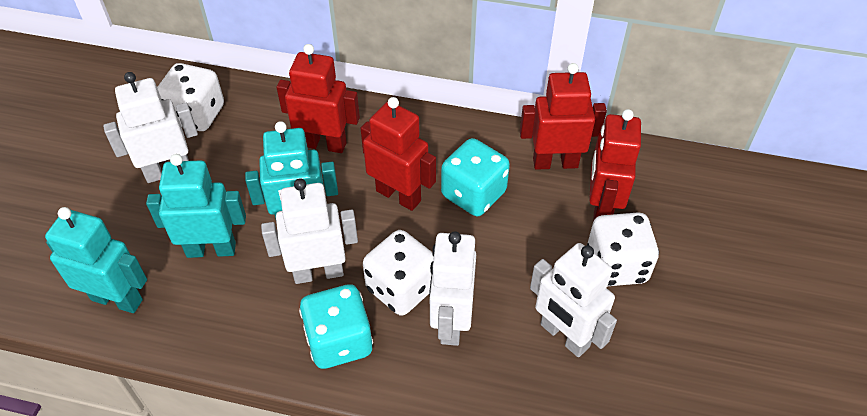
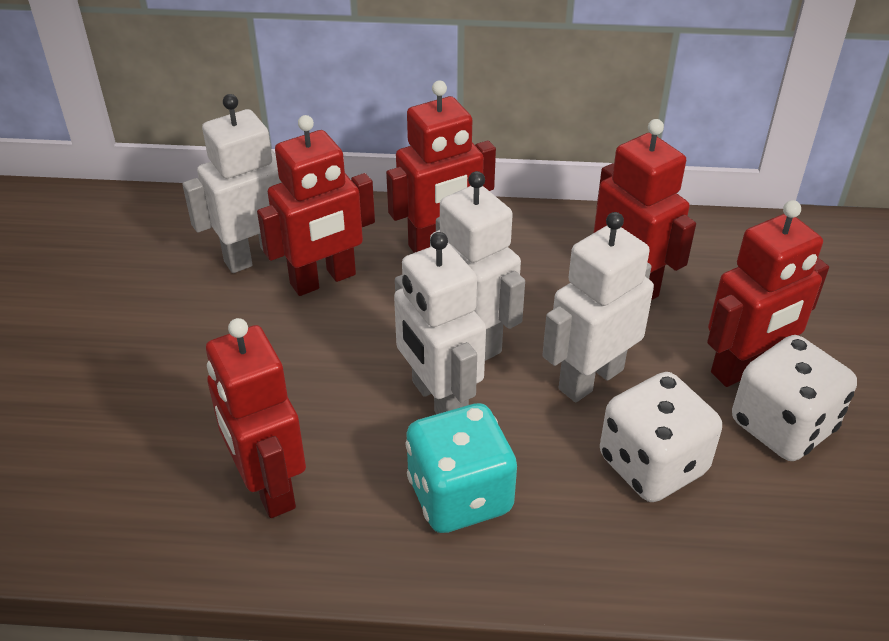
red robot: 4 -> 5
turquoise dice: 2 -> 1
turquoise robot: 3 -> 0
white dice: 3 -> 2

